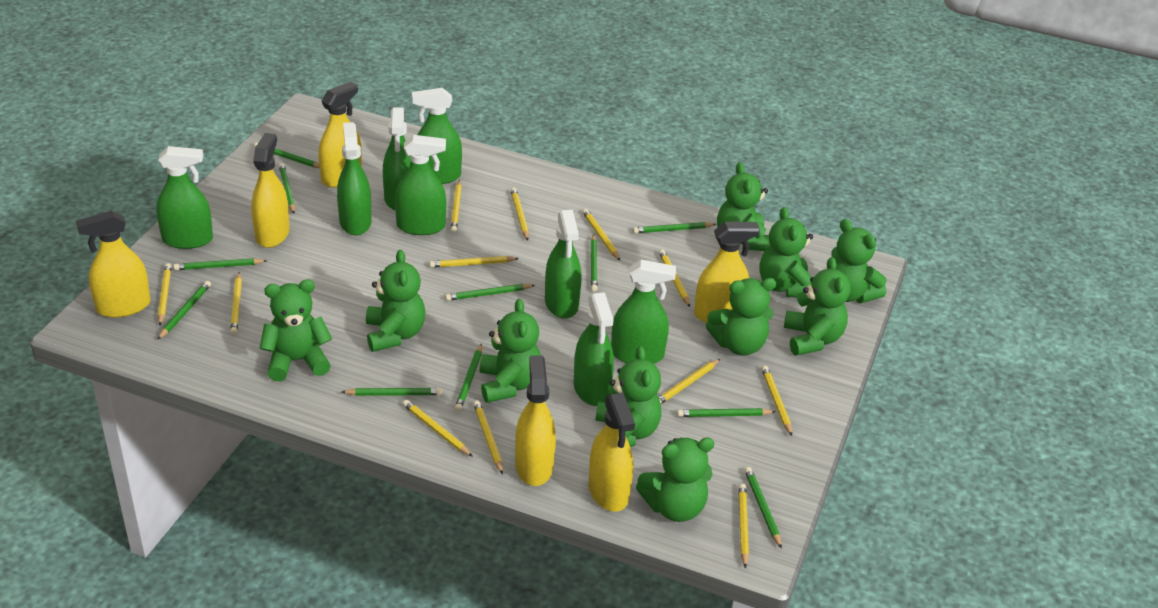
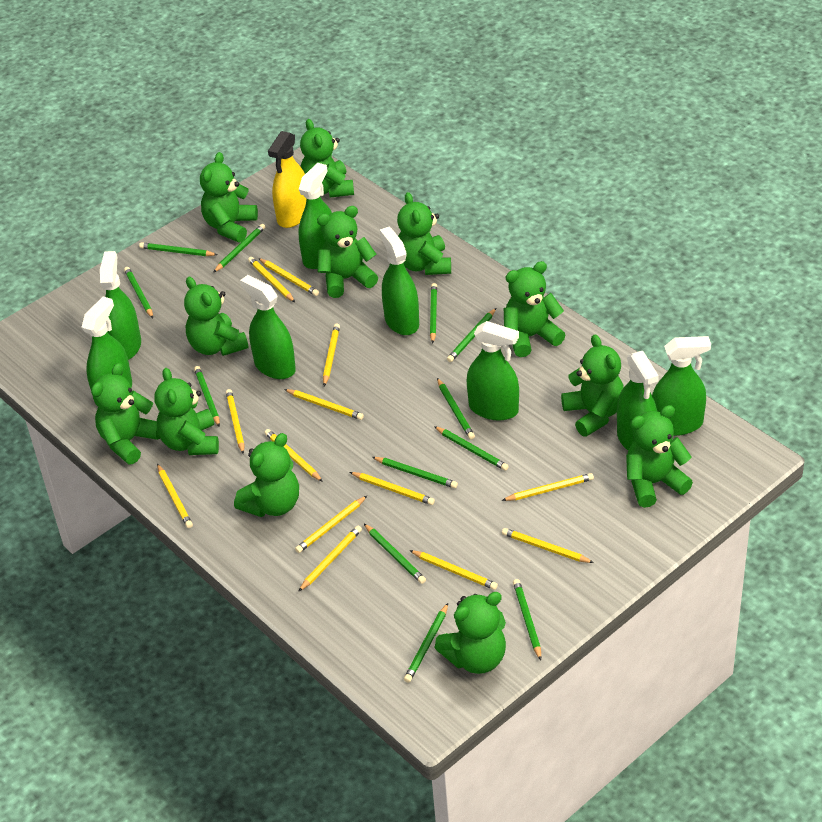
green pencil: 11 -> 12
green teddy bear: 10 -> 12
yellow pencil: 12 -> 13
yellow spray bottle: 6 -> 1

